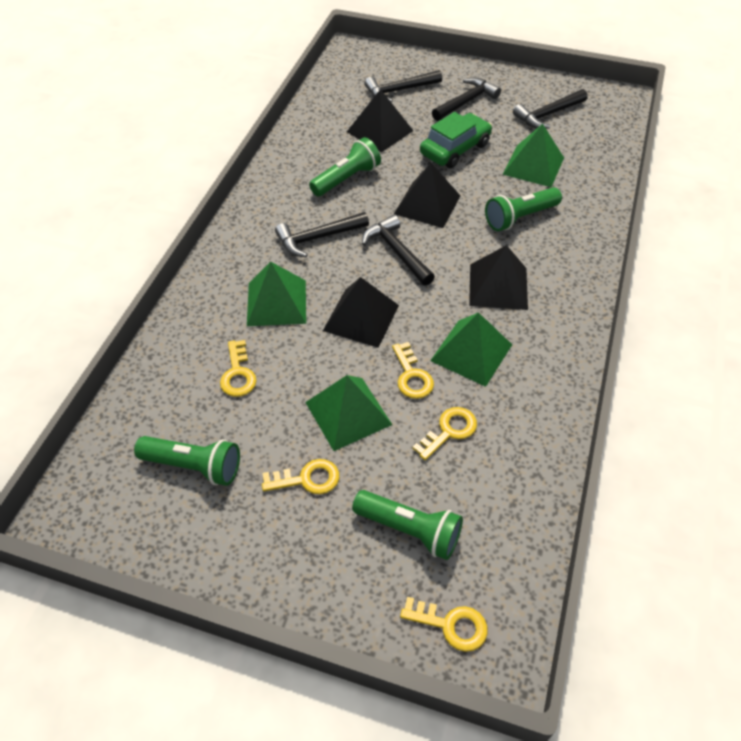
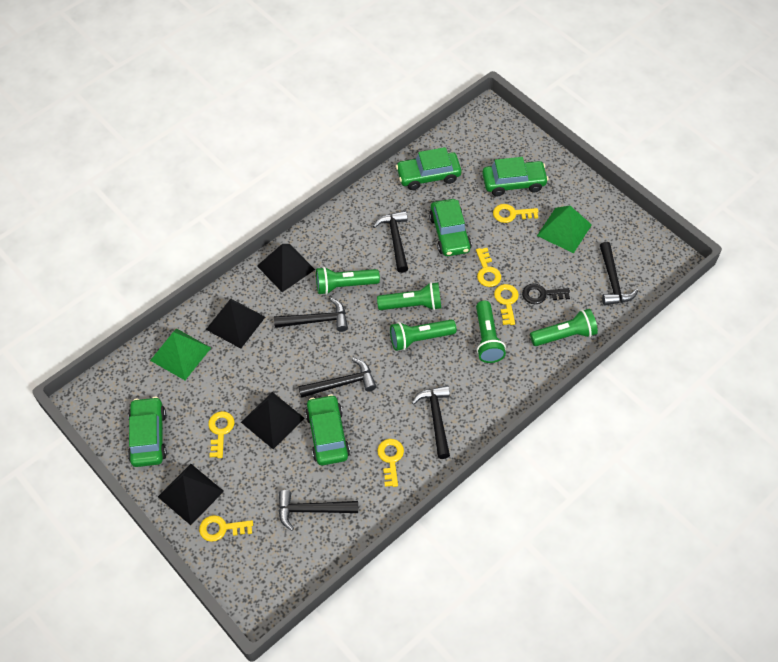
black hammer: 5 -> 6
black key: 0 -> 1
green car: 1 -> 5
green flashlight: 4 -> 5
green pyramid: 4 -> 2
yellow key: 5 -> 6

